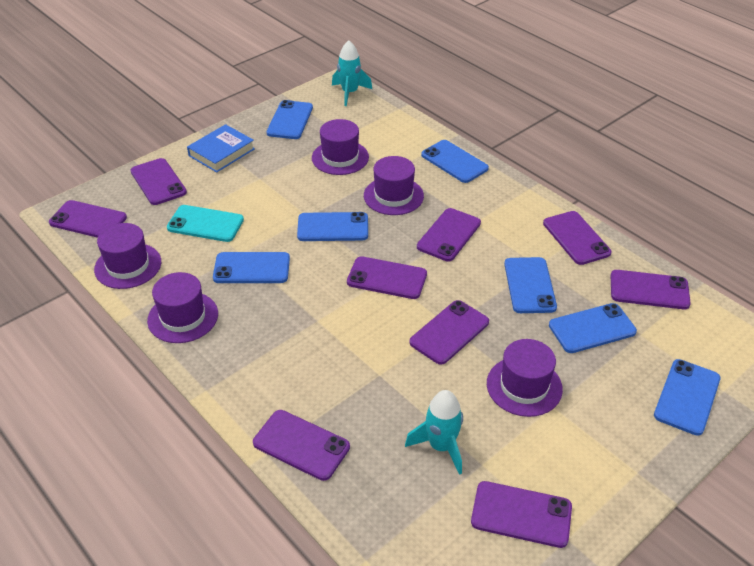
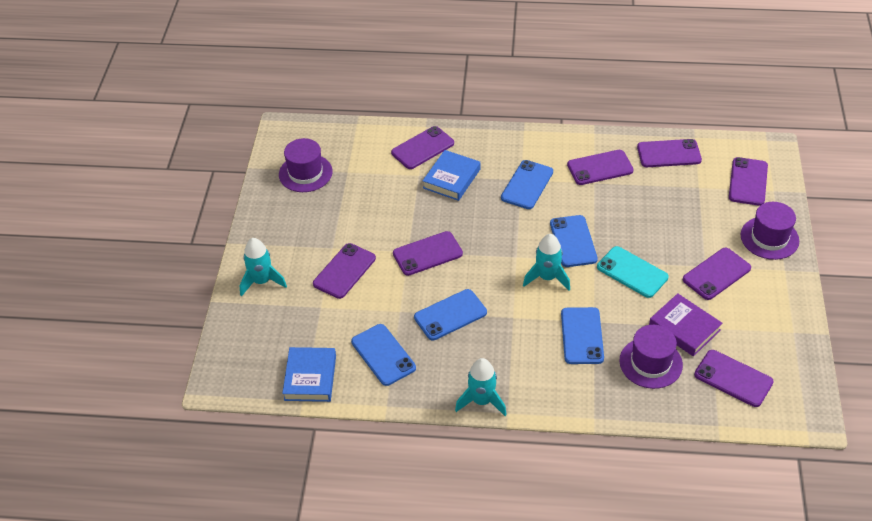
blue book: 1 -> 2
blue phone: 7 -> 5
purple book: 0 -> 1
purple hat: 5 -> 3
purple phone: 9 -> 8
turquoise rocket: 2 -> 3

